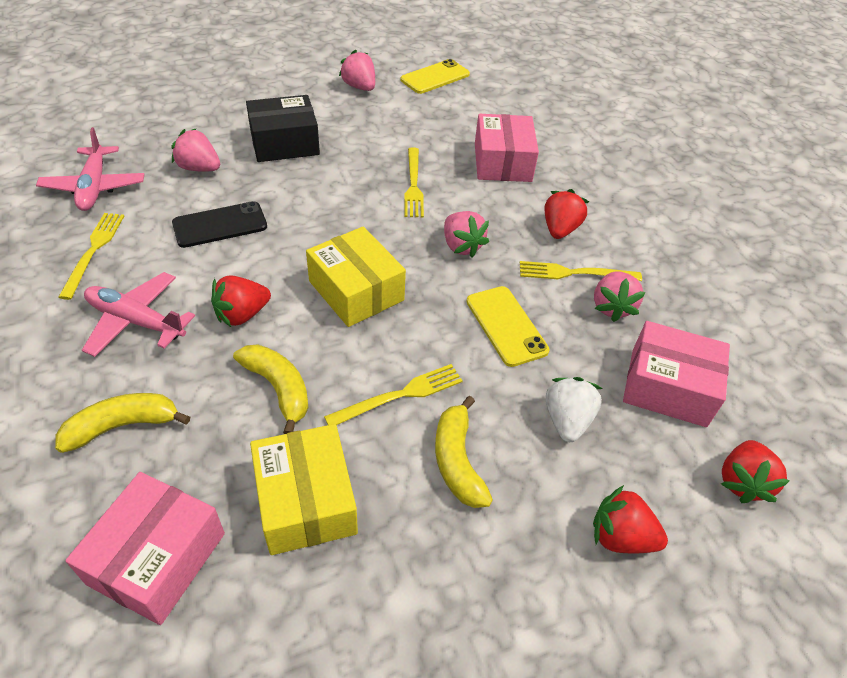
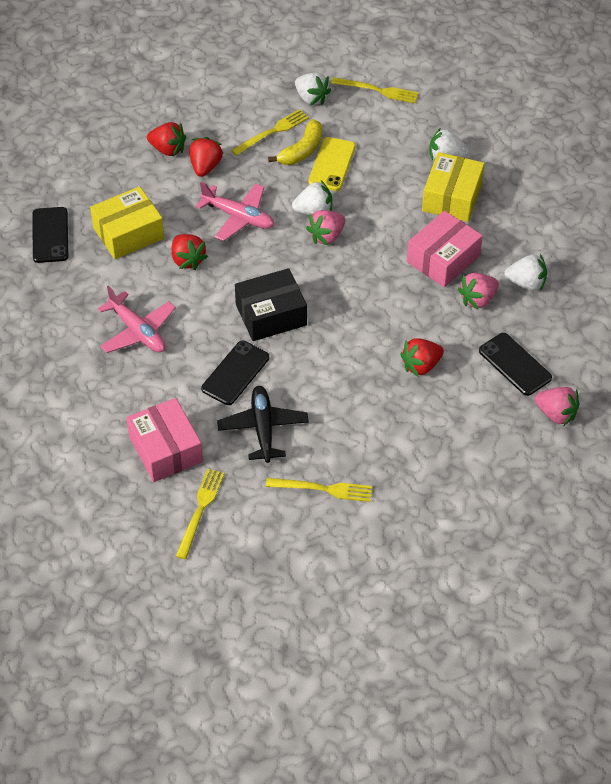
black phone: 1 -> 3
black plane: 0 -> 1
pink box: 3 -> 2
pink strawberry: 4 -> 3
white strawberry: 1 -> 4
yellow banana: 3 -> 1
yellow phone: 2 -> 1

